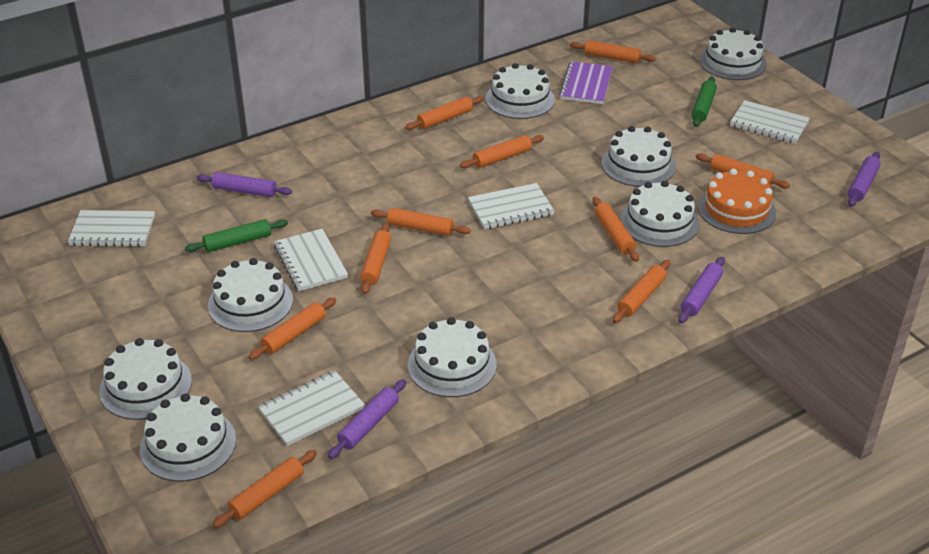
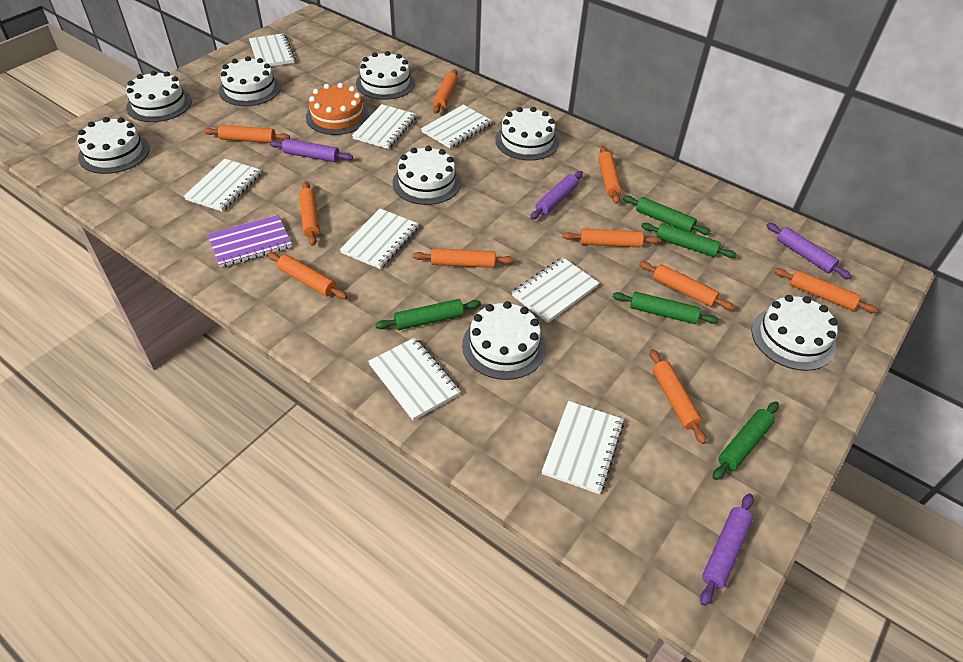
green rolling pin: 2 -> 5
white notebook: 5 -> 8

